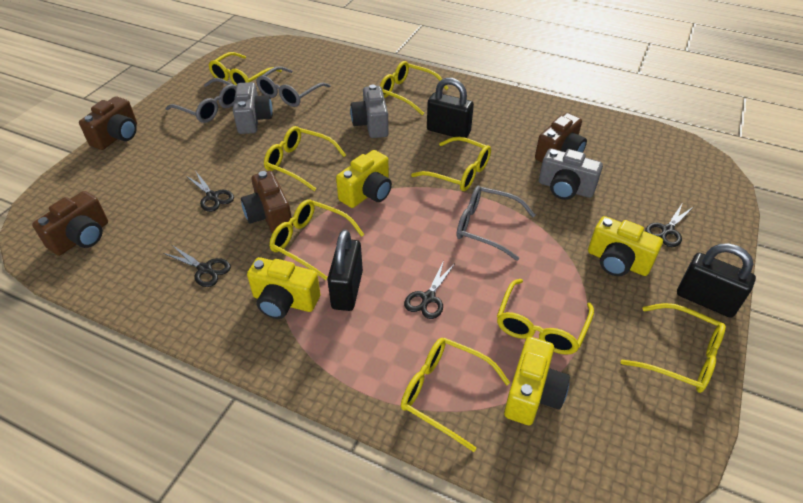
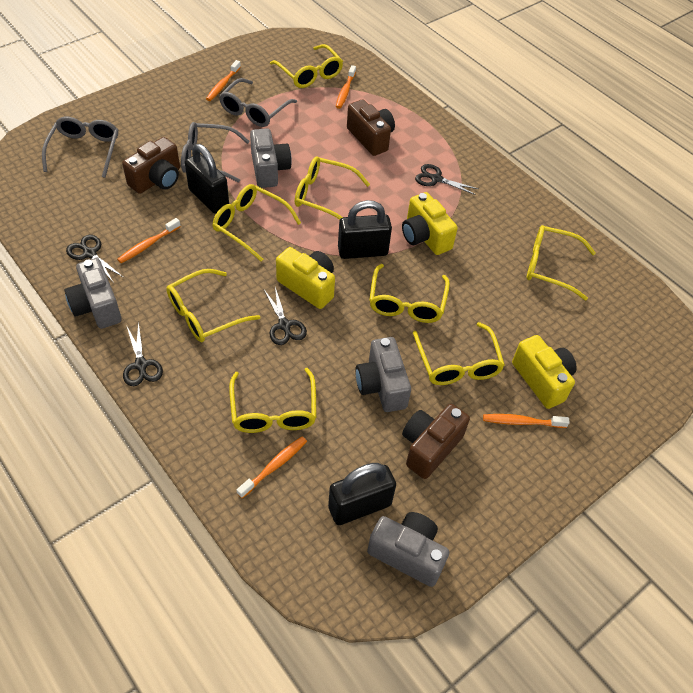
brown camera: 4 -> 3
grey camera: 3 -> 4
orange toothbrush: 0 -> 5
yellow camera: 4 -> 3

